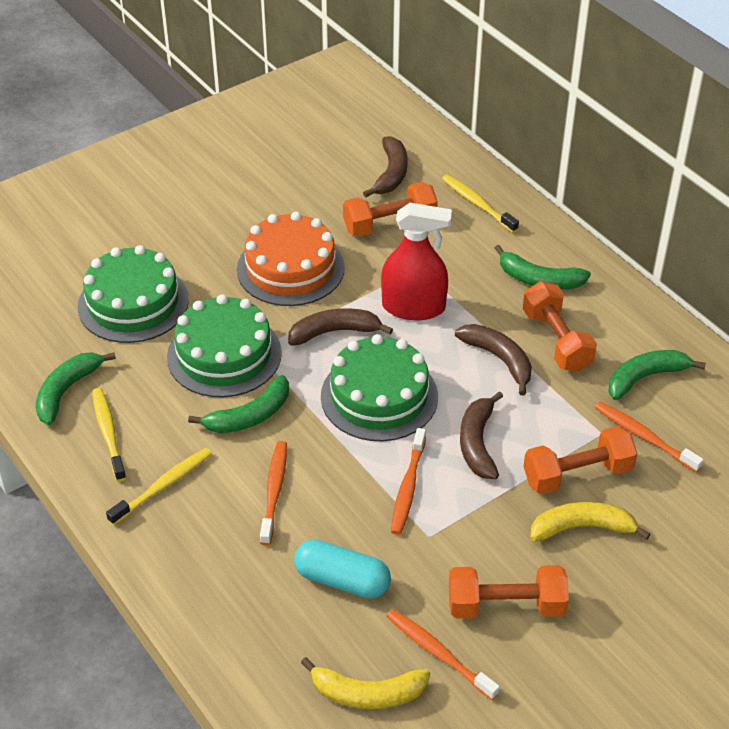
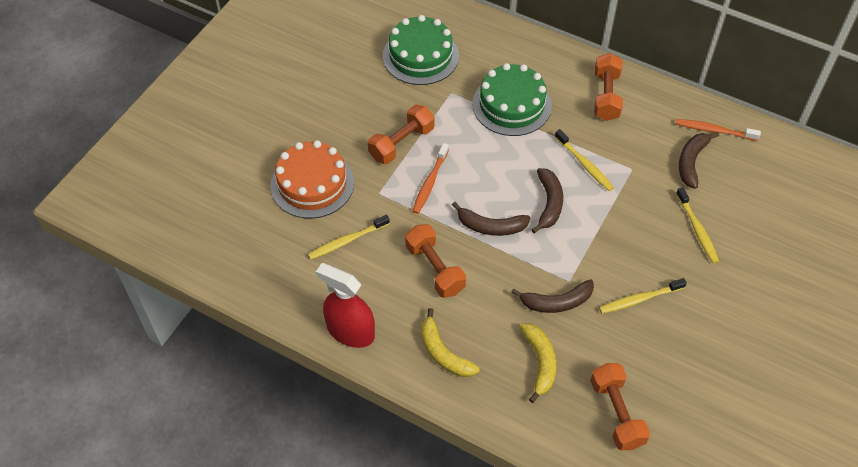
green banana: 4 -> 0
green cake: 3 -> 2
orange toothbrush: 4 -> 2
turquoise capsule: 1 -> 0
yellow toothbrush: 3 -> 4

